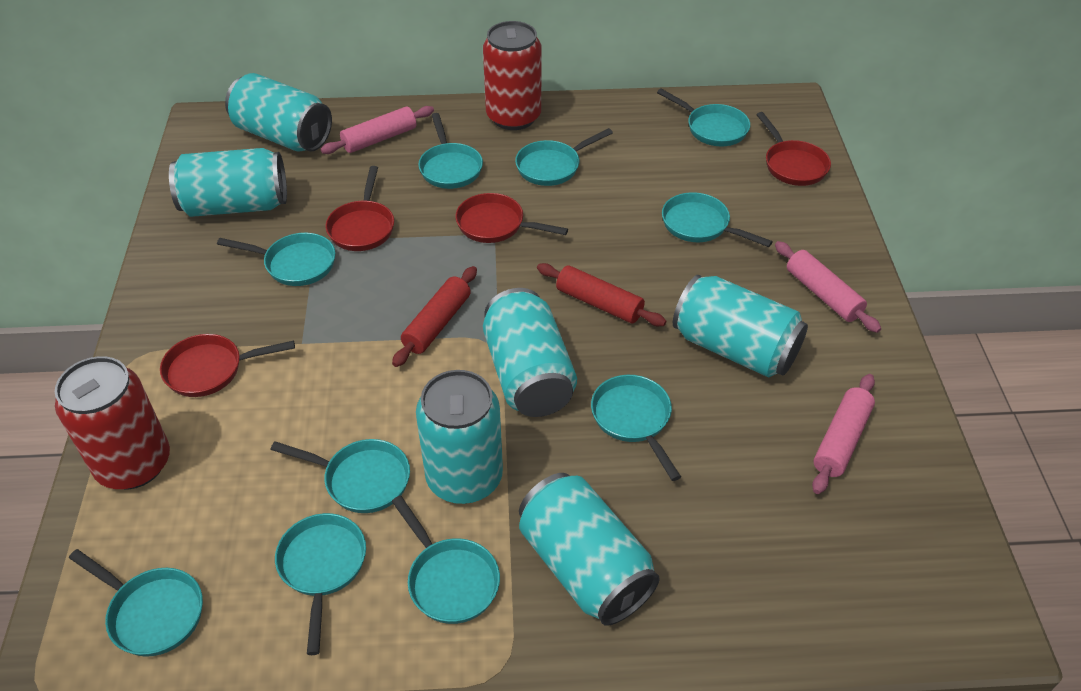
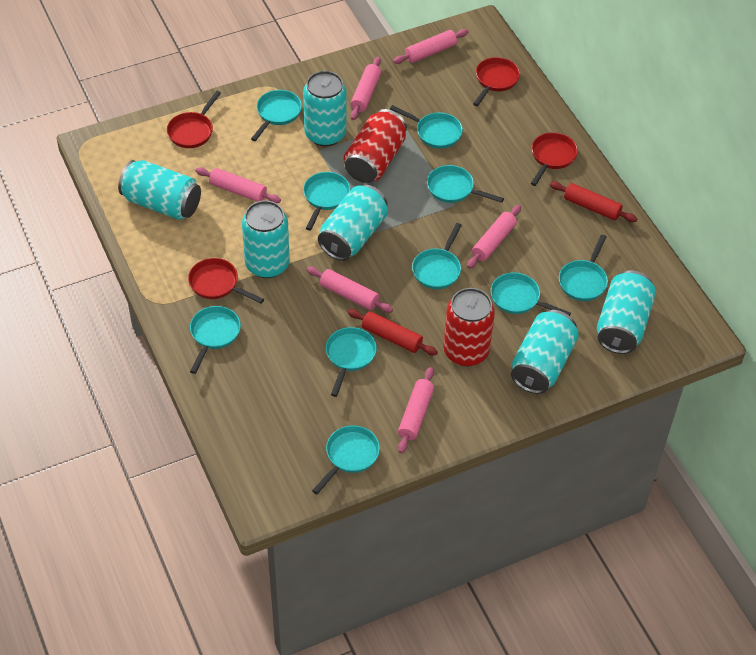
pink rolling pin: 3 -> 6

